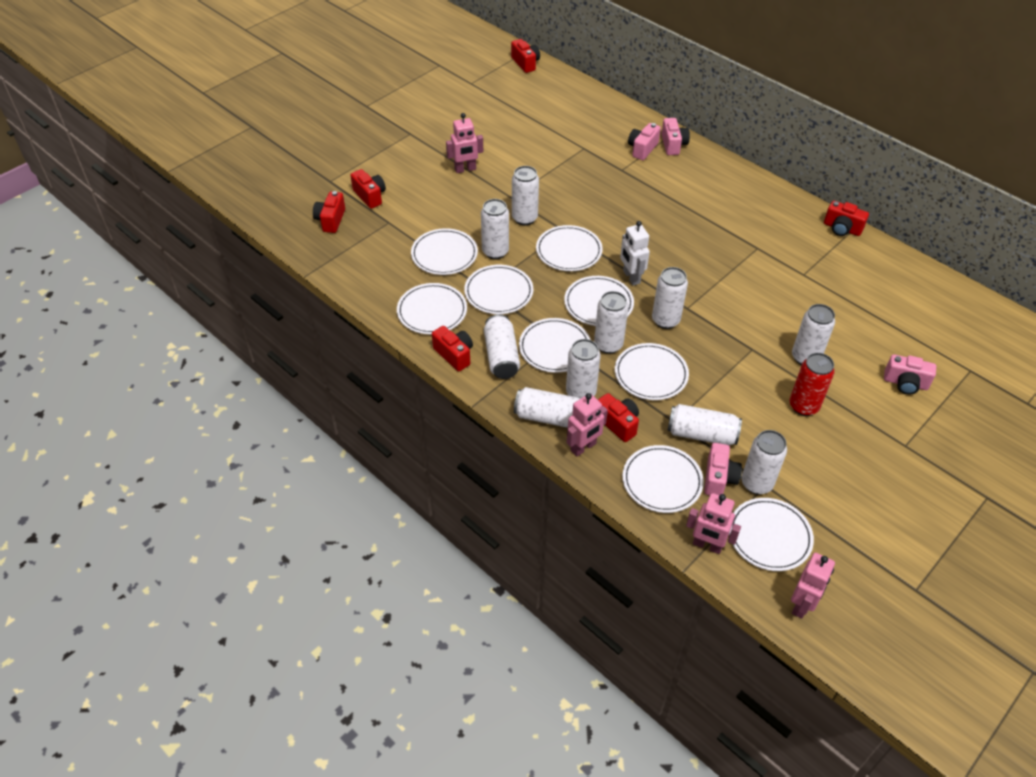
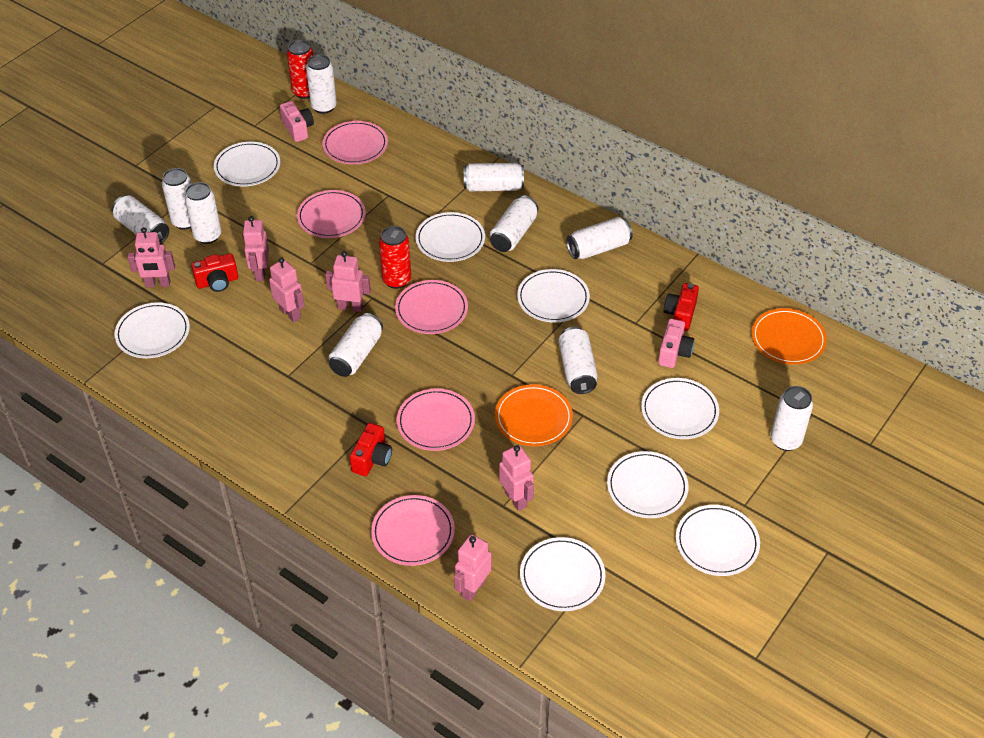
orange plate: 0 -> 2
pink camera: 4 -> 2
pink plate: 0 -> 5
pink robot: 4 -> 6
red camera: 6 -> 3
red can: 1 -> 2
white plate: 9 -> 8
white robot: 1 -> 0

